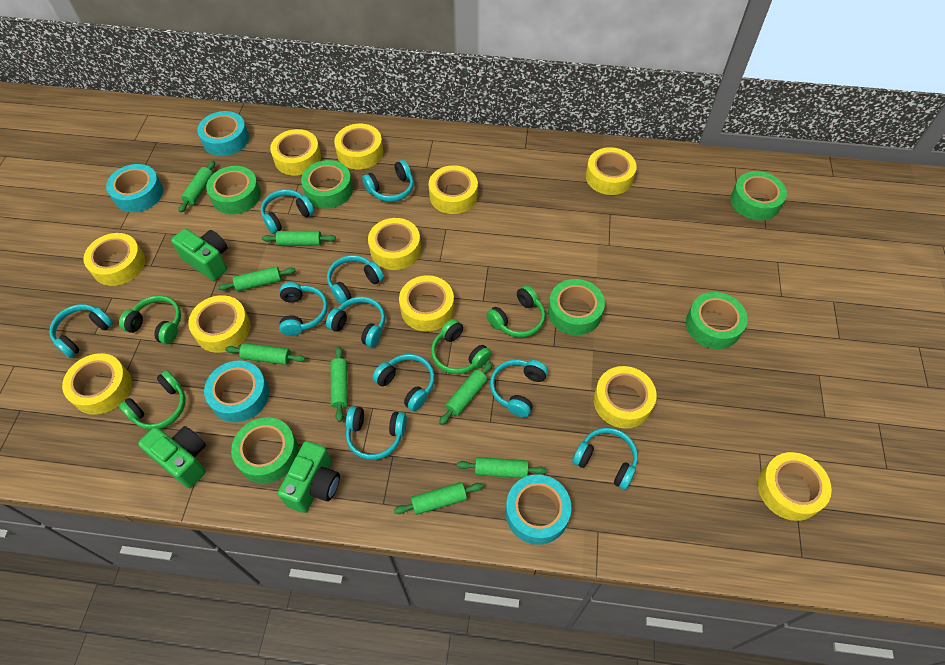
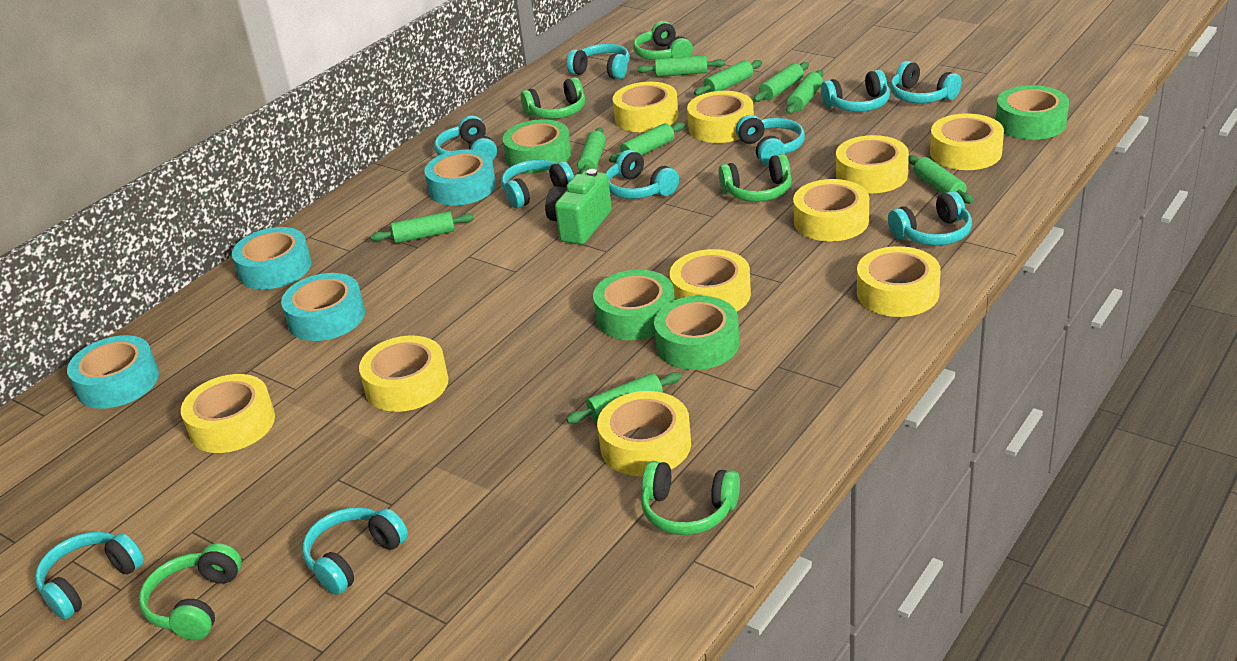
green camera: 3 -> 1
green headphones: 4 -> 5
green rolling pin: 8 -> 9
green tape: 6 -> 4
yellow tape: 11 -> 10

